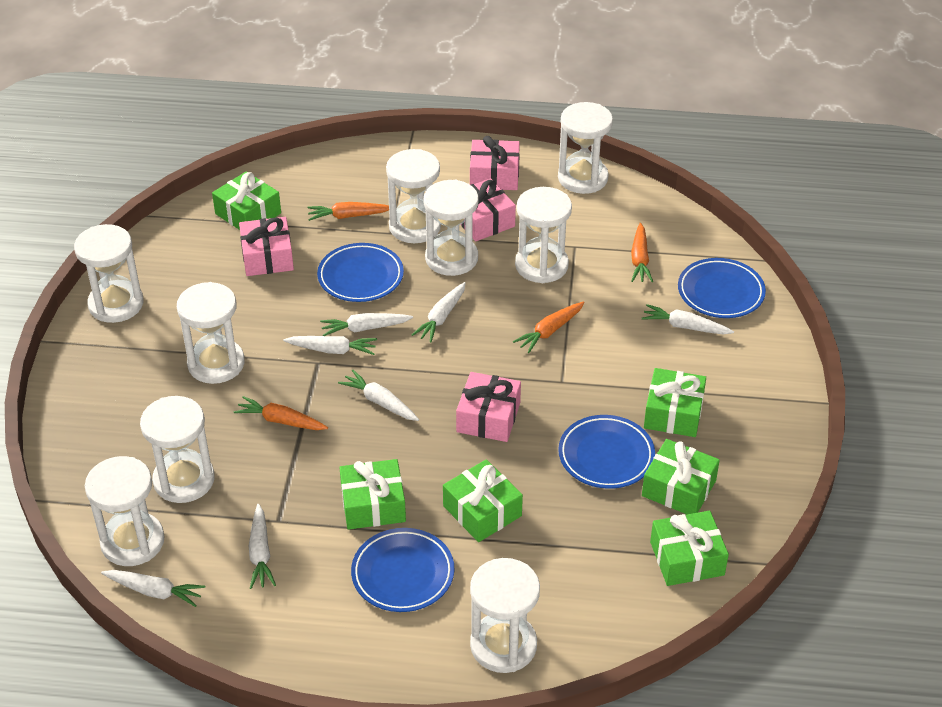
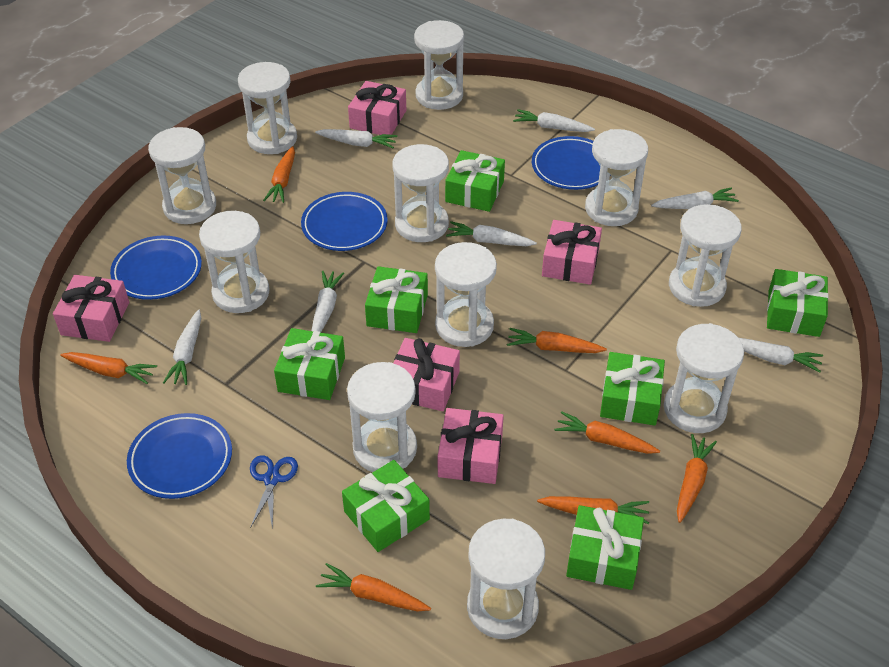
blue scissors: 0 -> 1
green gift: 6 -> 7
orange carrot: 4 -> 7
pink gift: 4 -> 5
white hourglass: 9 -> 11

